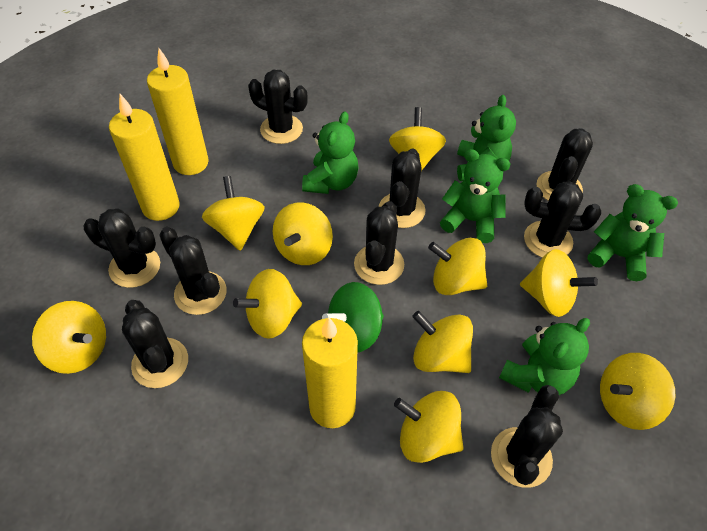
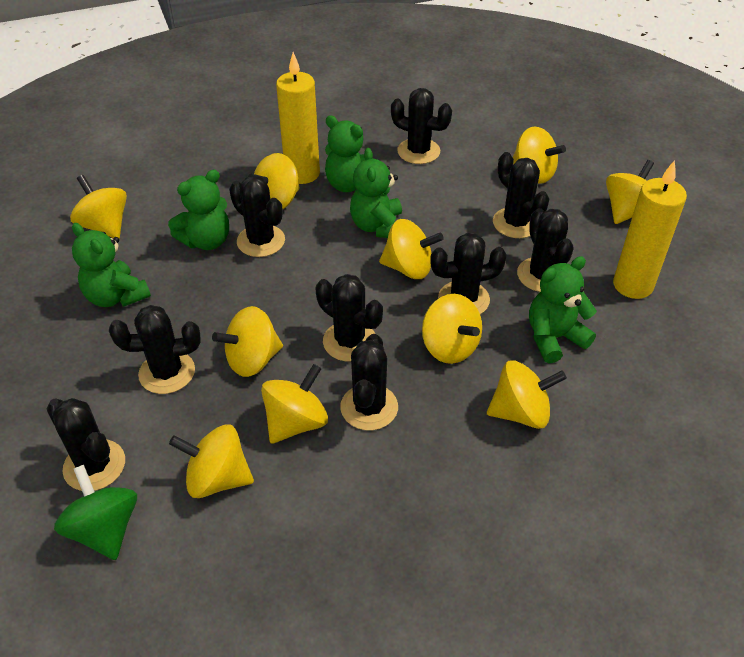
yellow candle: 3 -> 2

